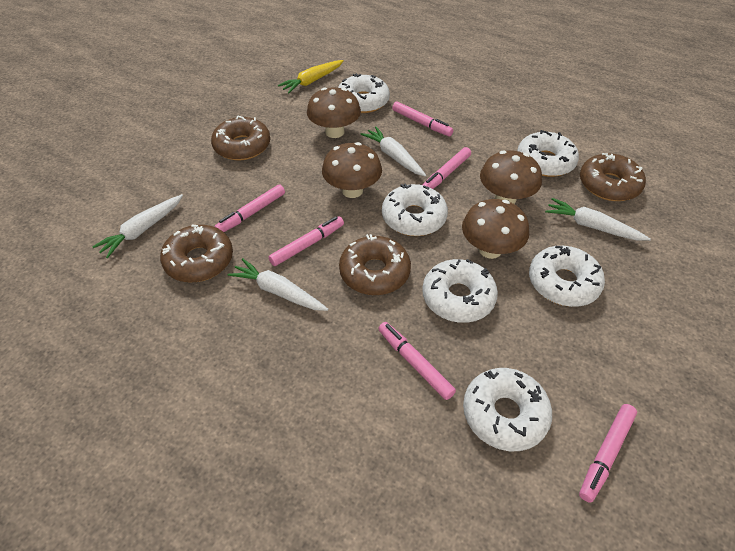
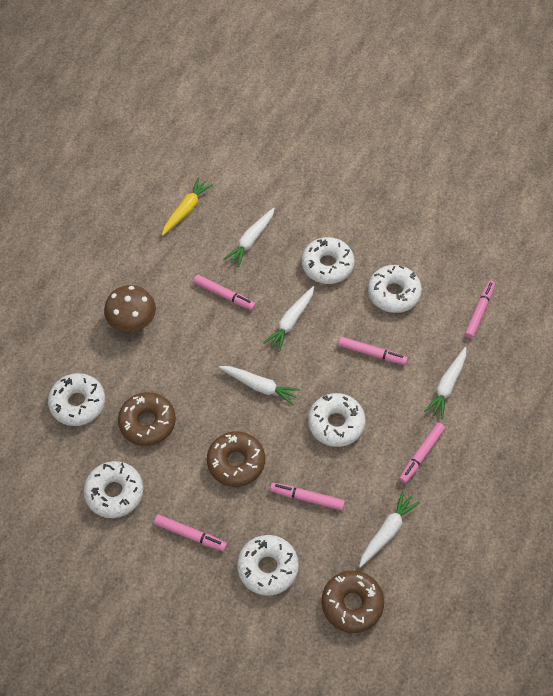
brown donut: 4 -> 3
brown mushroom: 4 -> 1
white carrot: 4 -> 5

